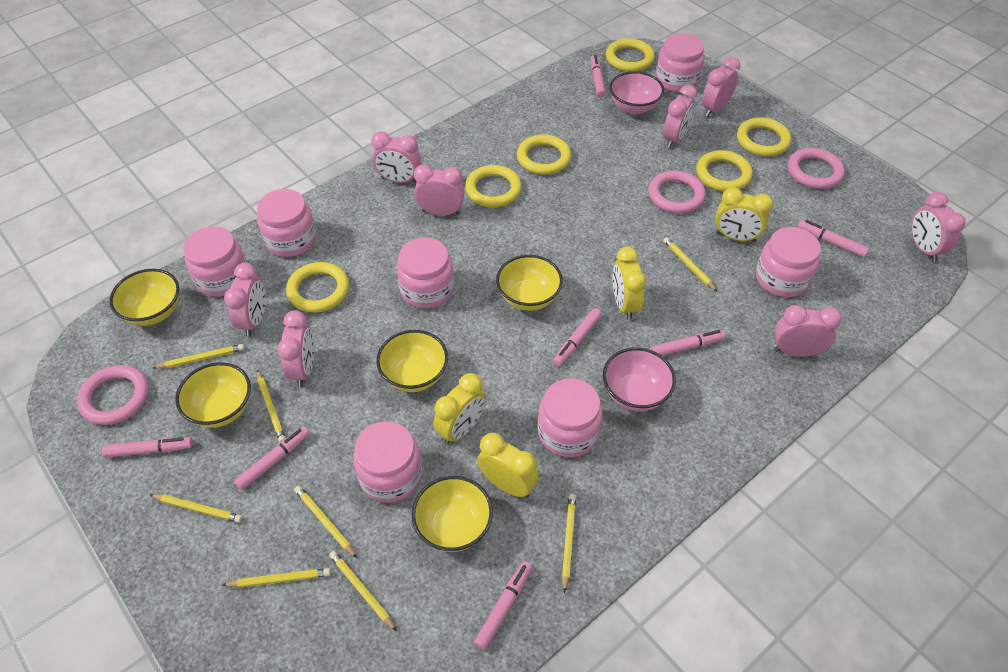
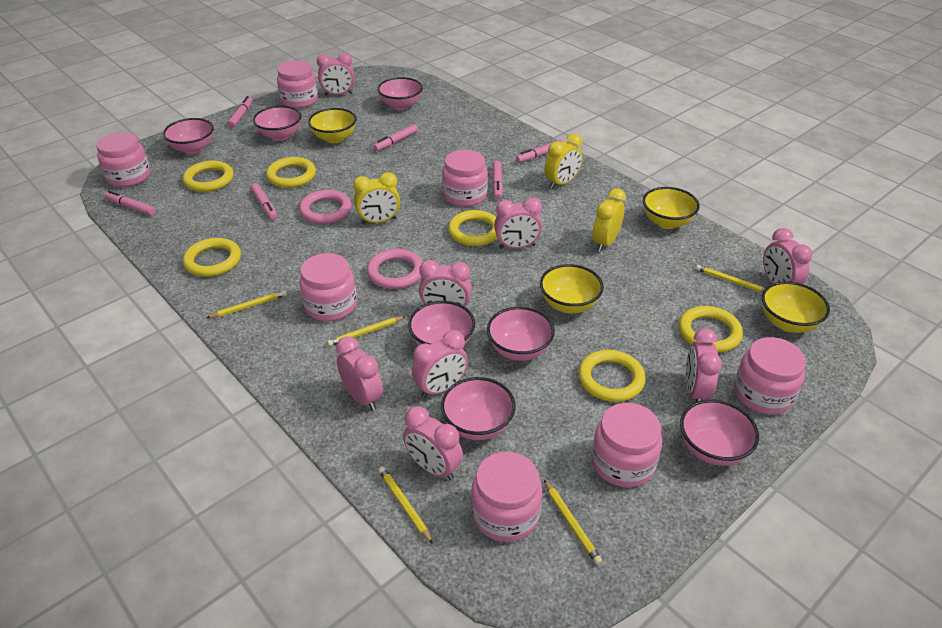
pink bowl: 2 -> 7
pink marker: 7 -> 6
pink ring: 3 -> 2
yellow bowl: 5 -> 4
yellow clock: 4 -> 3
yellow pencil: 8 -> 5

